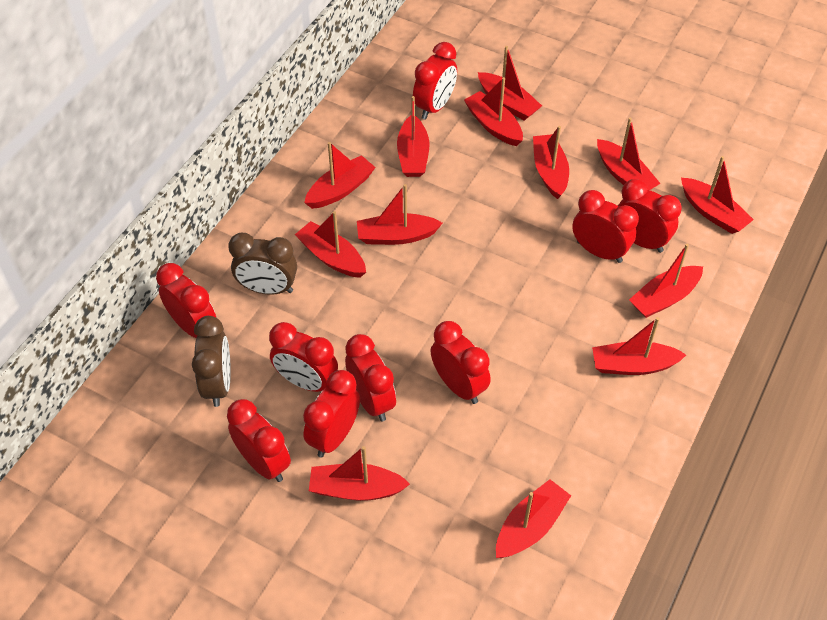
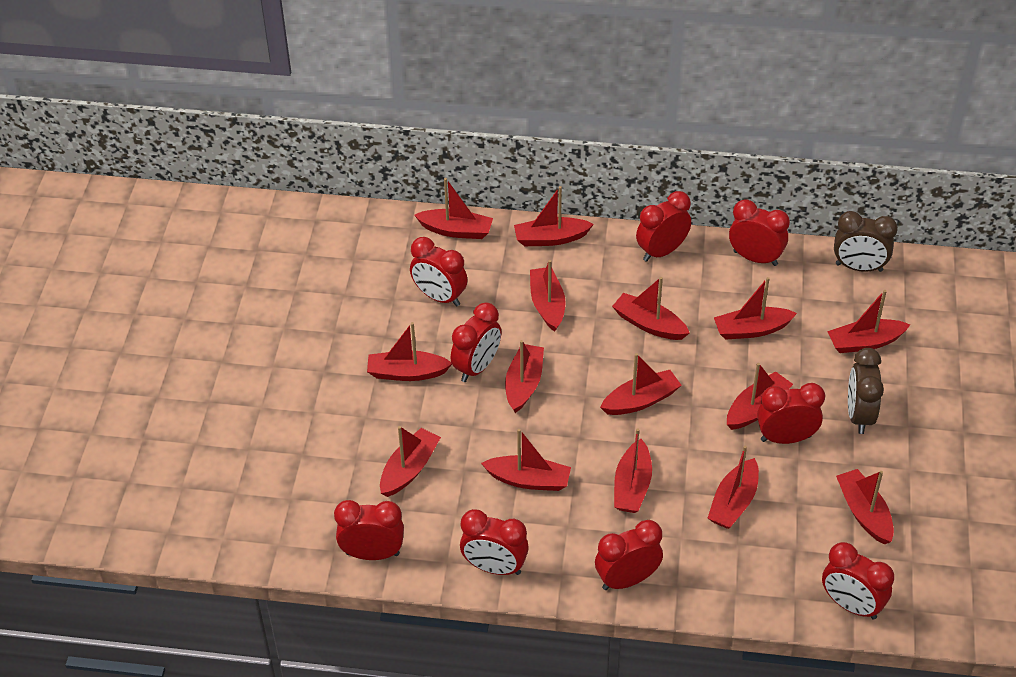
red boat: 13 -> 15

